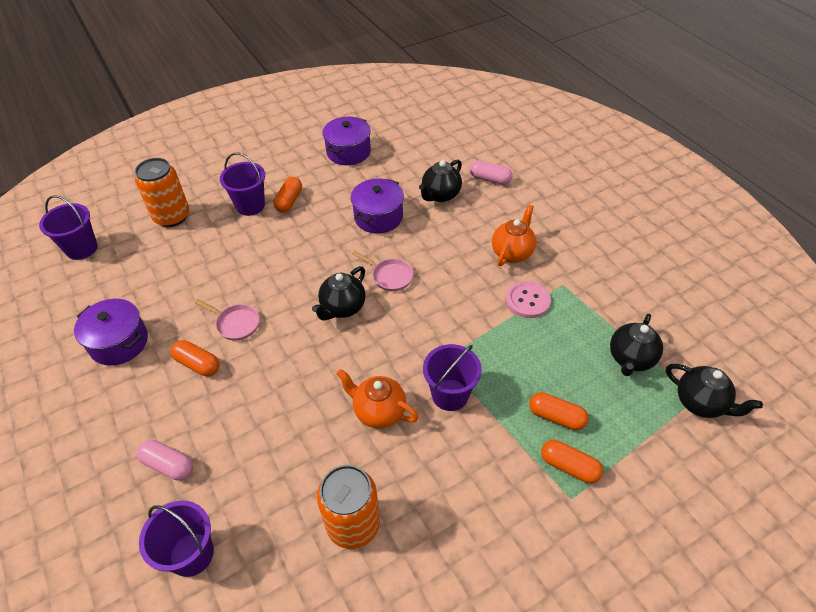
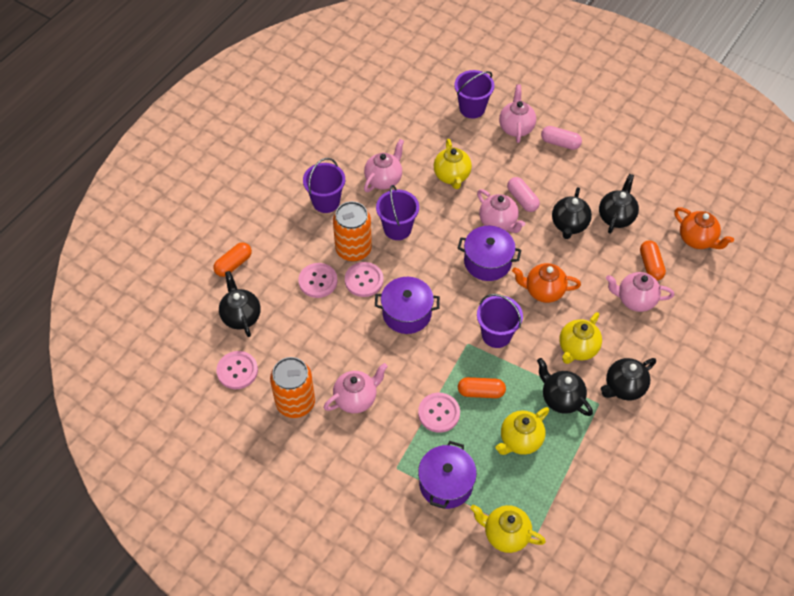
black teapot: 4 -> 5
orange capsule: 4 -> 3
pink button: 1 -> 4
pink pan: 2 -> 0
pink teapot: 0 -> 5
yellow teapot: 0 -> 4

